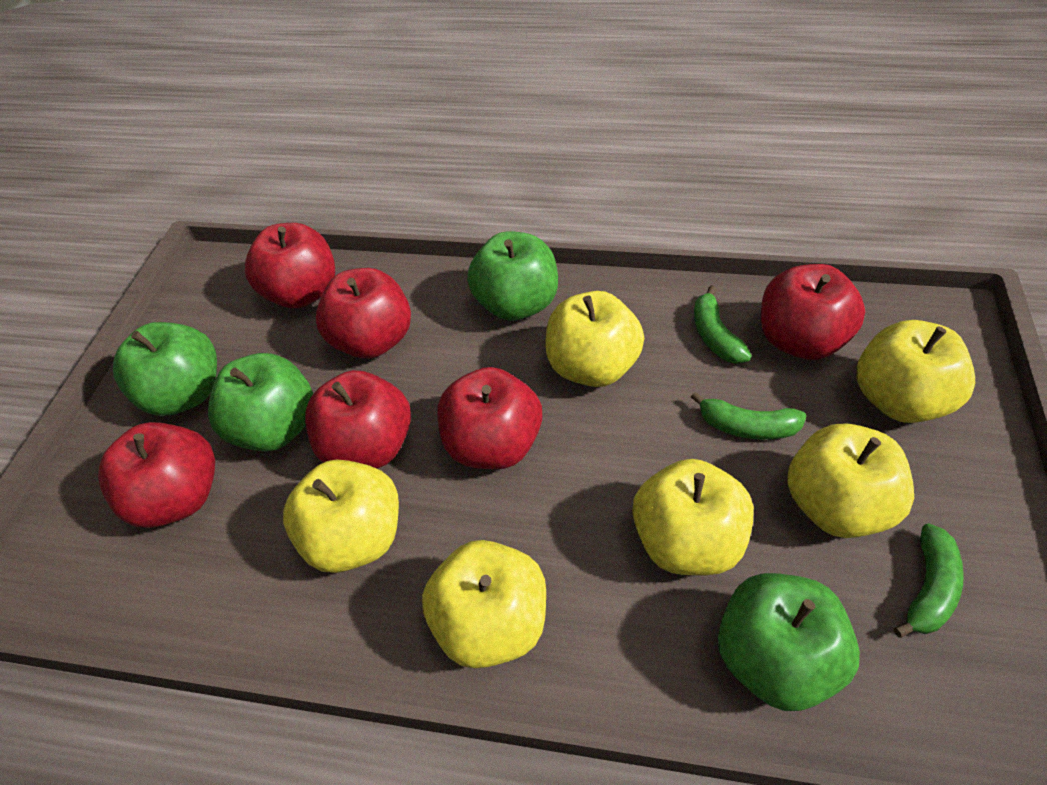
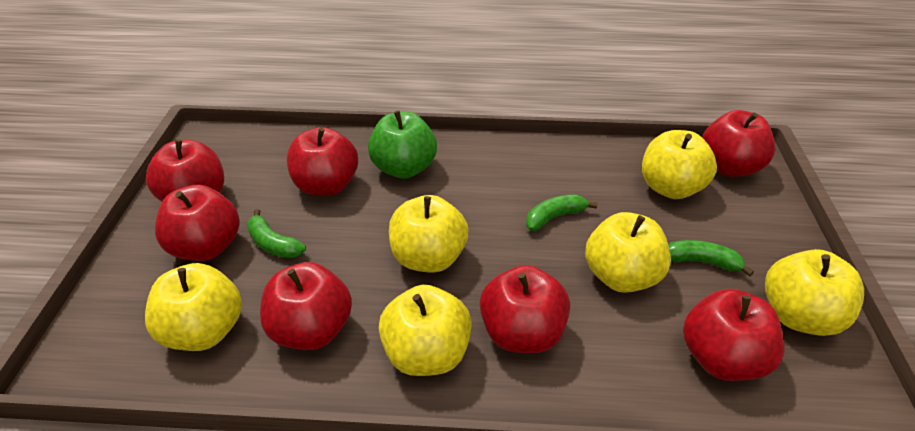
green apple: 4 -> 1
red apple: 6 -> 7

